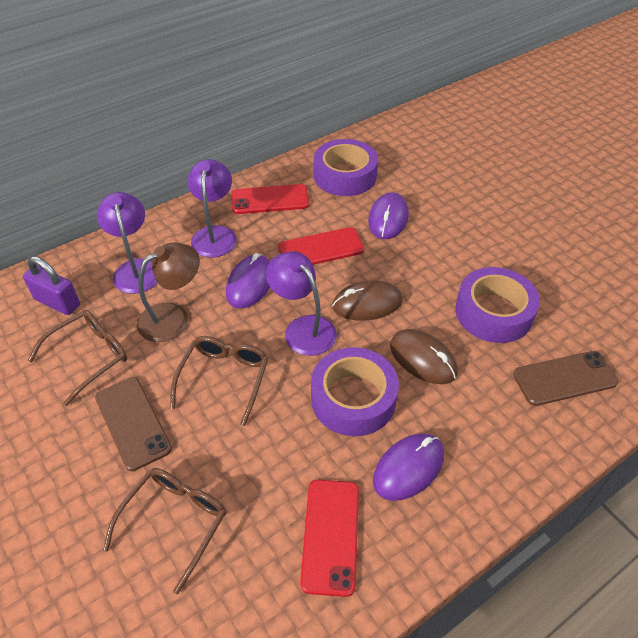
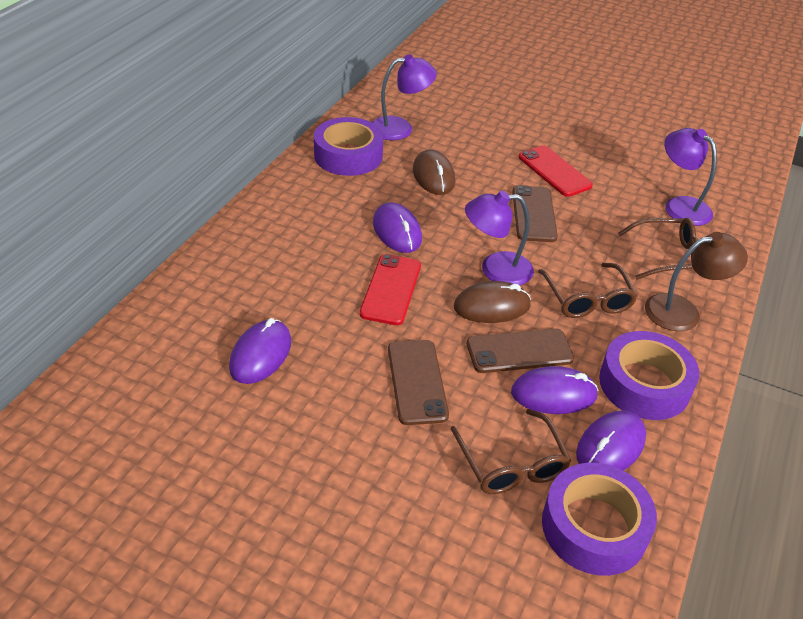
brown phone: 2 -> 3
purple mouse: 3 -> 4
purple padlock: 1 -> 0
red phone: 3 -> 2

